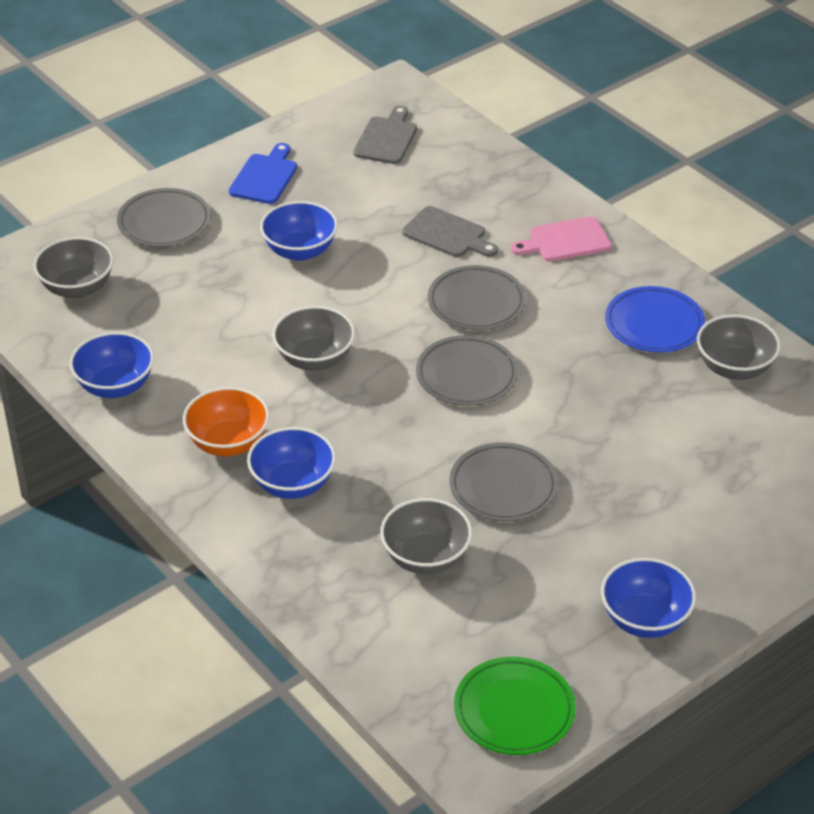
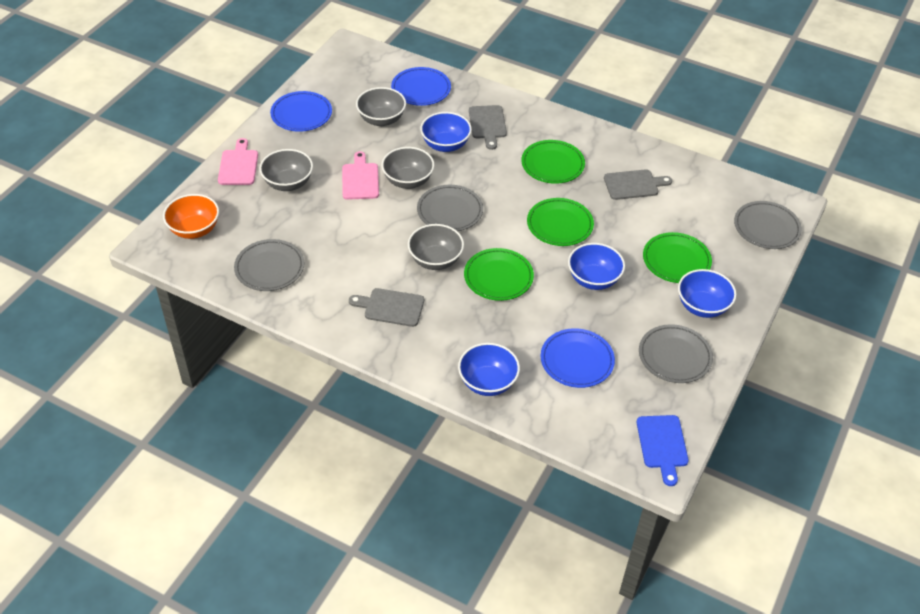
blue plate: 1 -> 3
green plate: 1 -> 4
grey cutting board: 2 -> 3
pink cutting board: 1 -> 2

